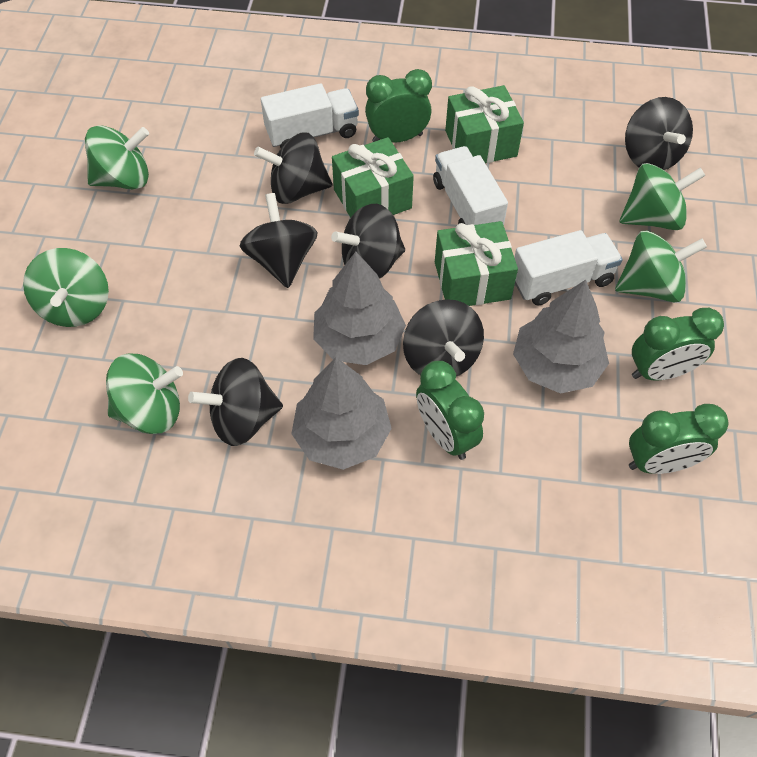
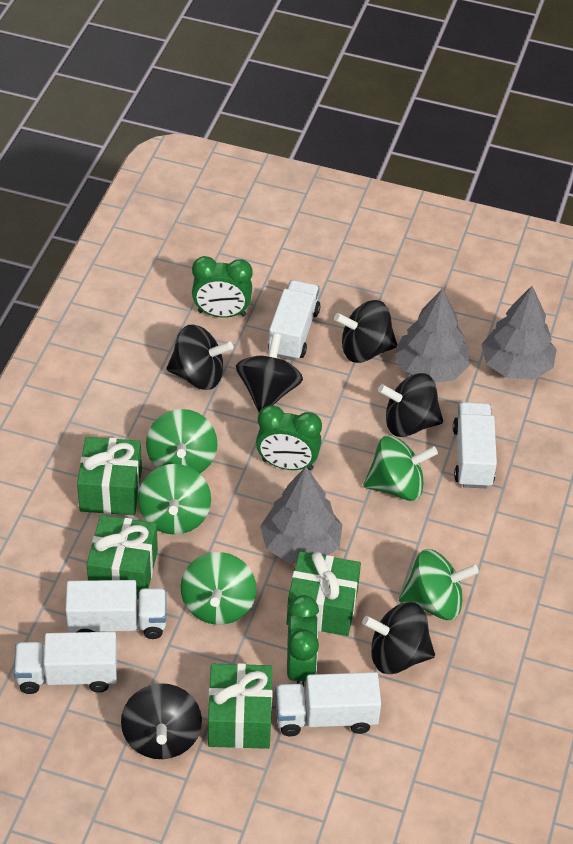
green clock: 4 -> 3
green gift: 3 -> 4
white truck: 3 -> 5

